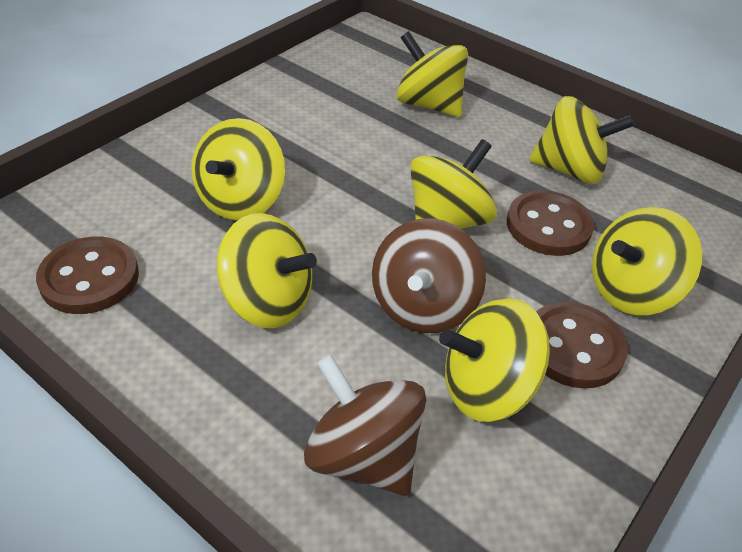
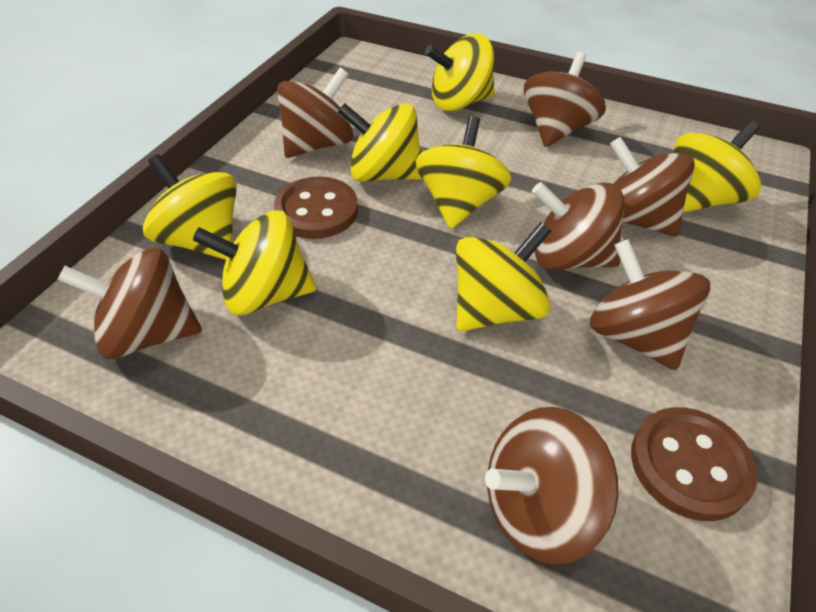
brown button: 3 -> 2
brown spinning top: 2 -> 7

